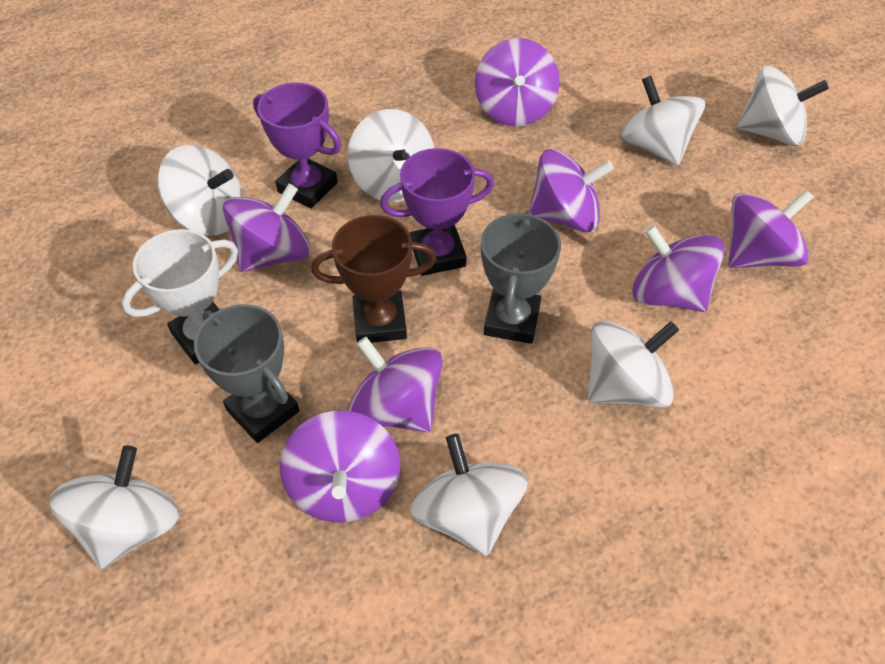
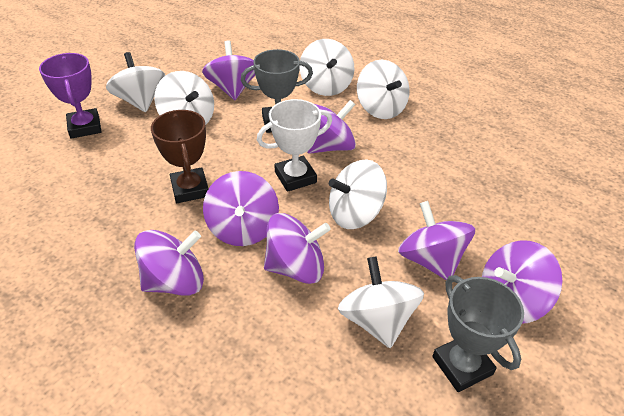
purple trophy: 2 -> 1
white spinning top: 7 -> 6

